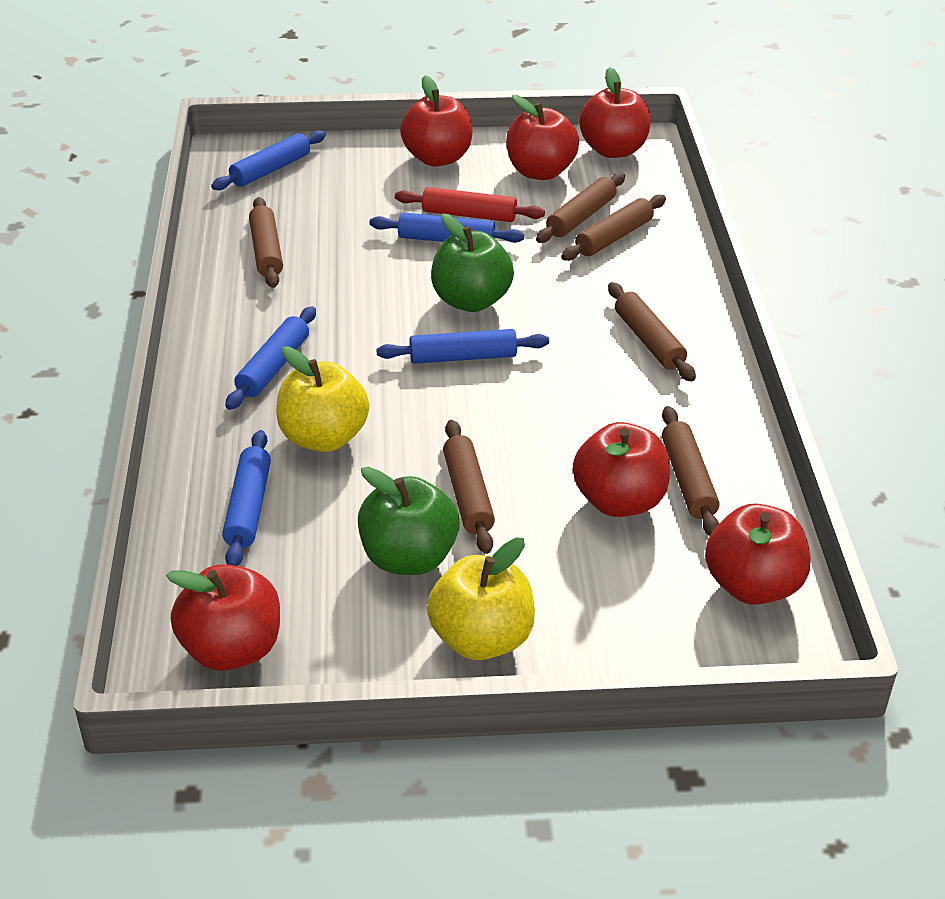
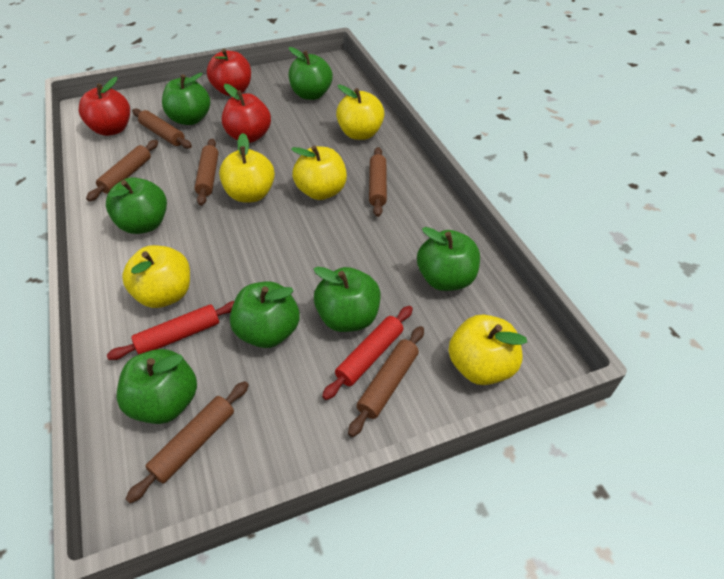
blue rolling pin: 5 -> 0
green apple: 2 -> 7
red apple: 6 -> 3
red rolling pin: 1 -> 2
yellow apple: 2 -> 5

